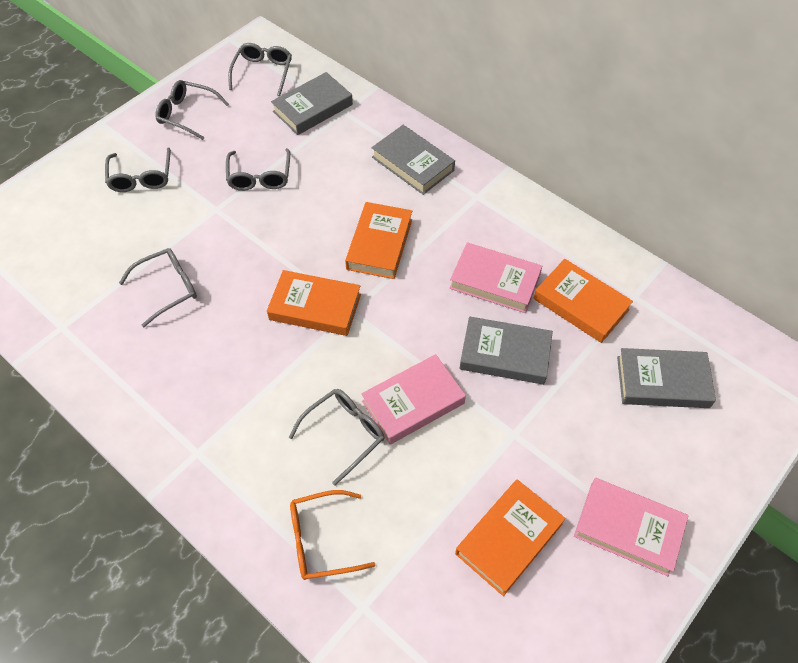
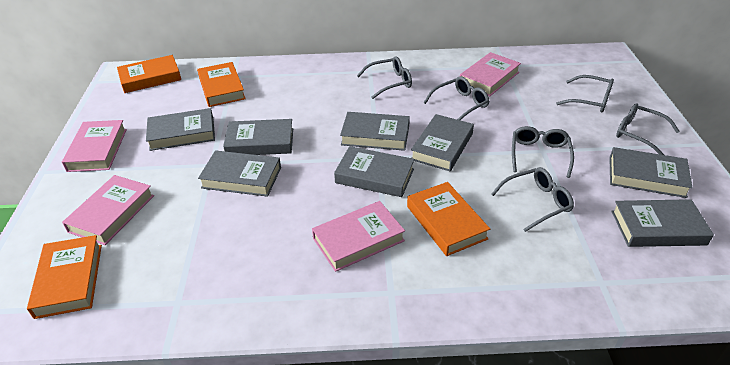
grey book: 4 -> 8
orange glasses: 1 -> 0
pink book: 3 -> 4

